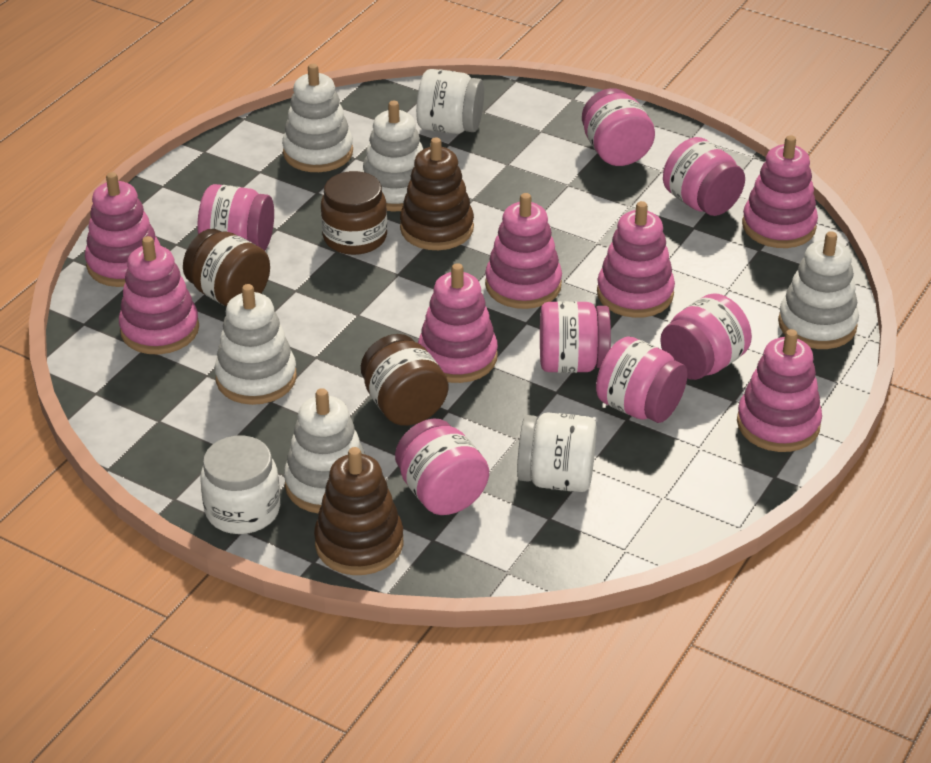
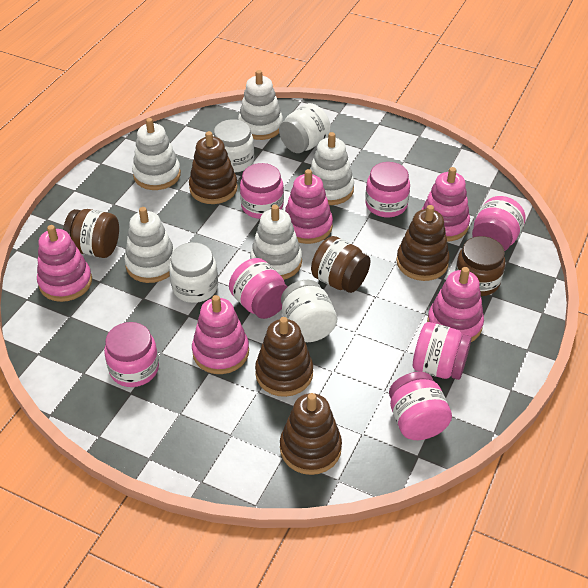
brown stacking toy: 2 -> 4
pink stacking toy: 7 -> 5
white jar: 3 -> 4

